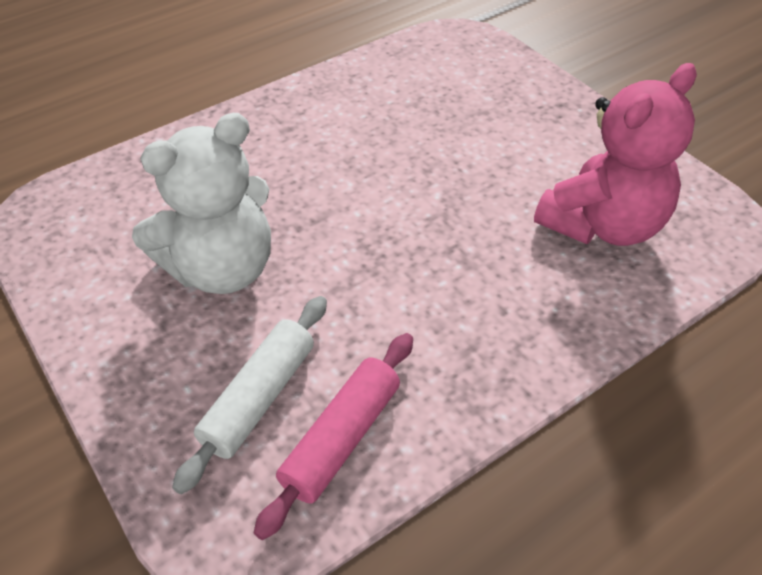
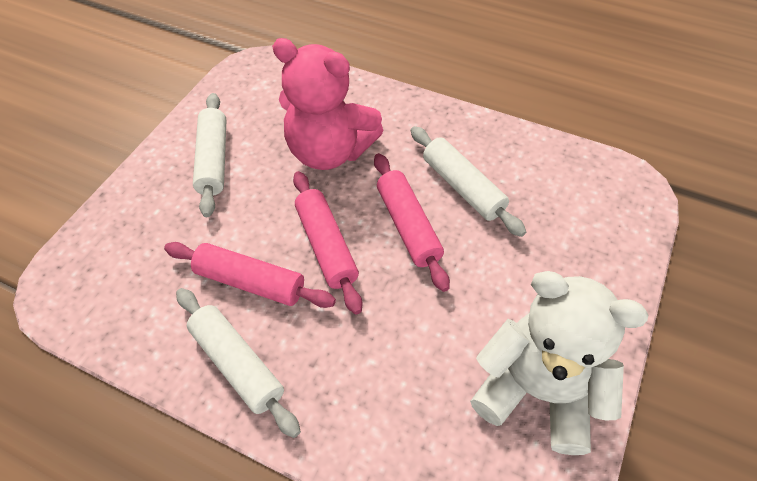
pink rolling pin: 1 -> 3
white rolling pin: 1 -> 3

